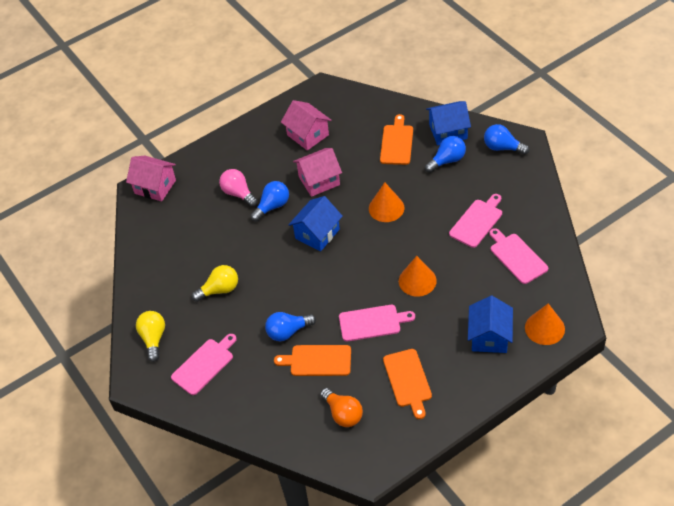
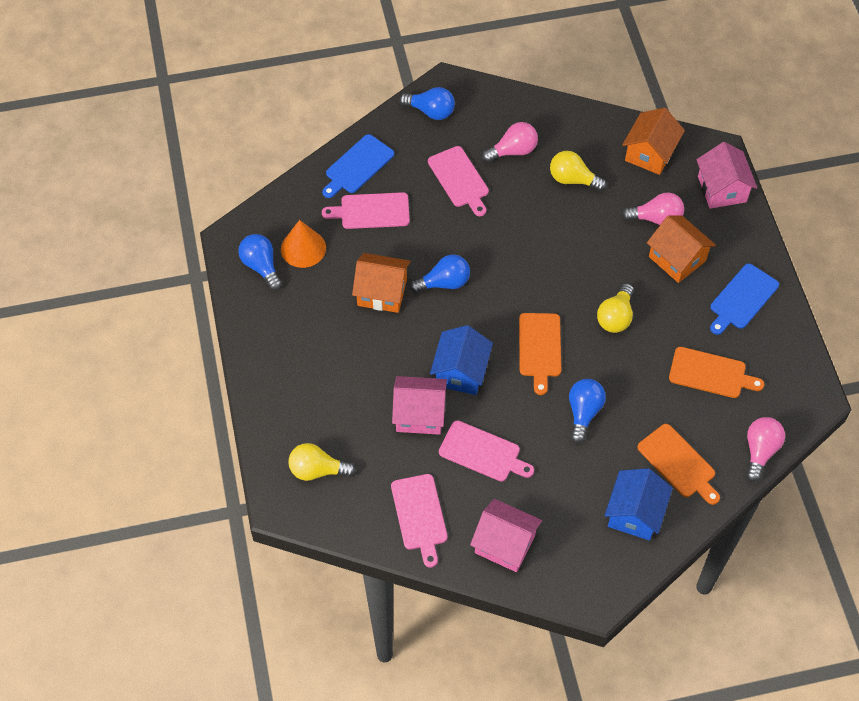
blue cutting board: 0 -> 2
blue house: 3 -> 2
orange cone: 3 -> 1
orange house: 0 -> 3
orange light bulb: 1 -> 0
pink light bulb: 1 -> 3
yellow light bulb: 2 -> 3

